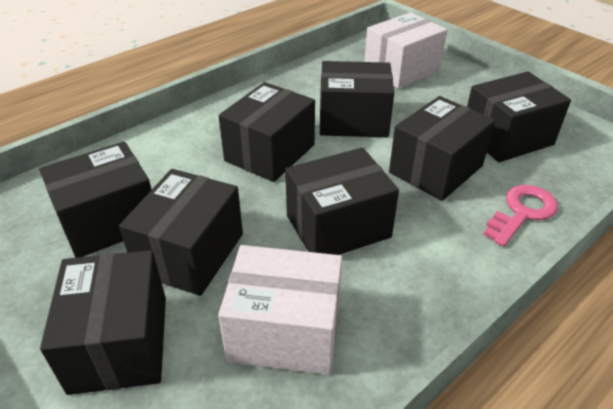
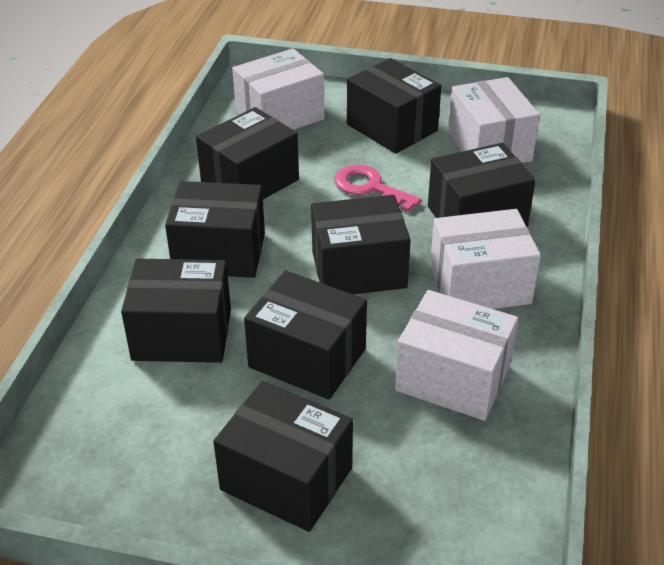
white box: 2 -> 4

